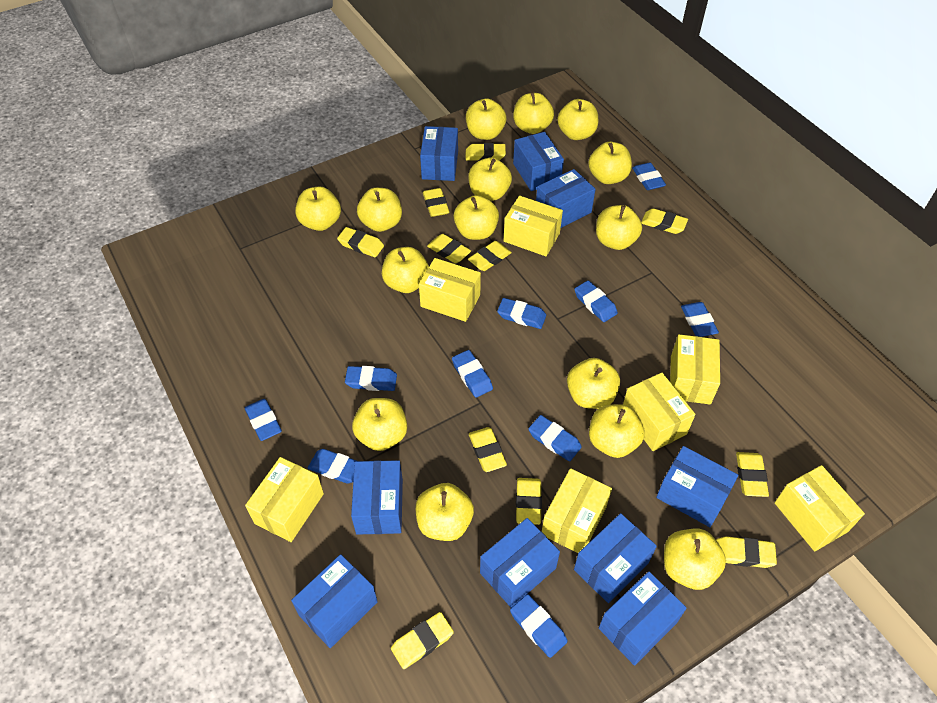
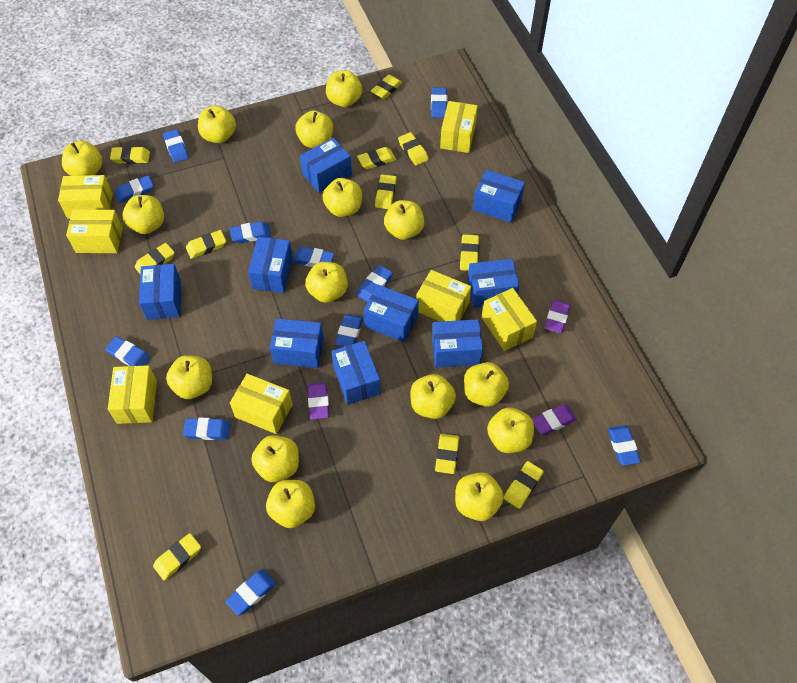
blue eraser: 10 -> 11
purple eraser: 0 -> 3

